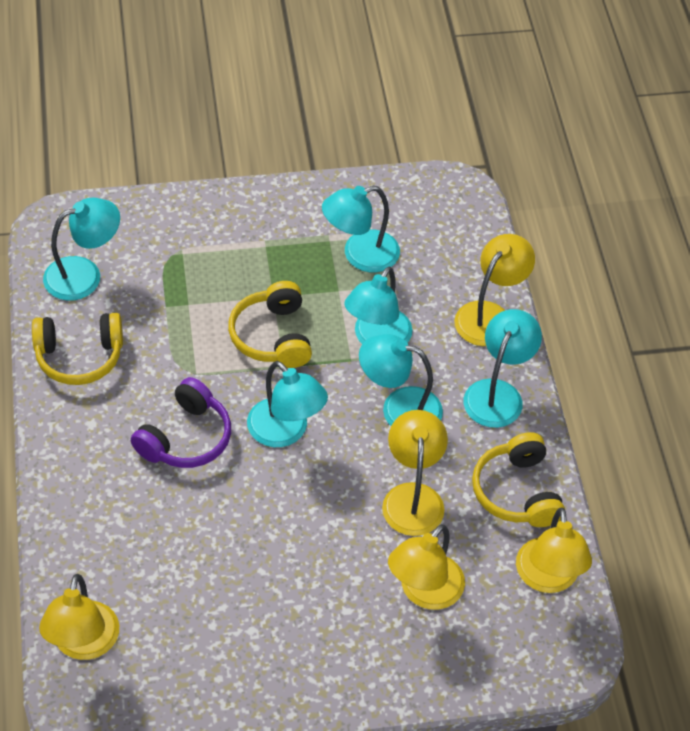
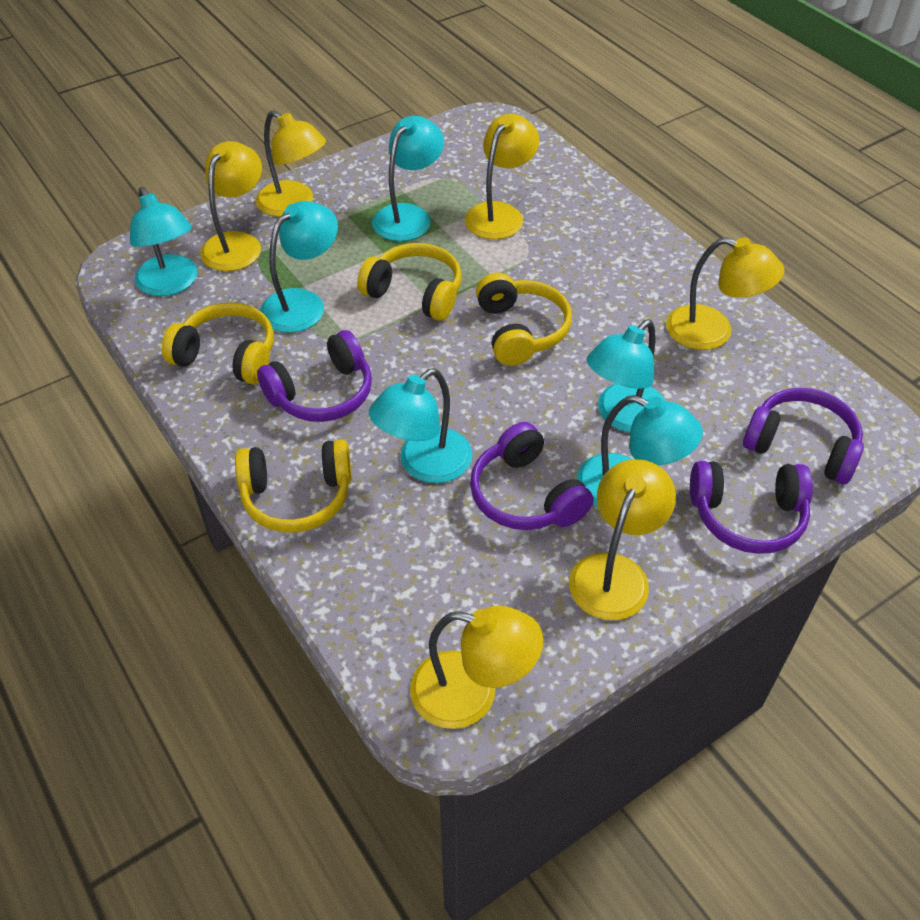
purple headphones: 1 -> 4
yellow headphones: 3 -> 4
yellow lamp: 5 -> 6

